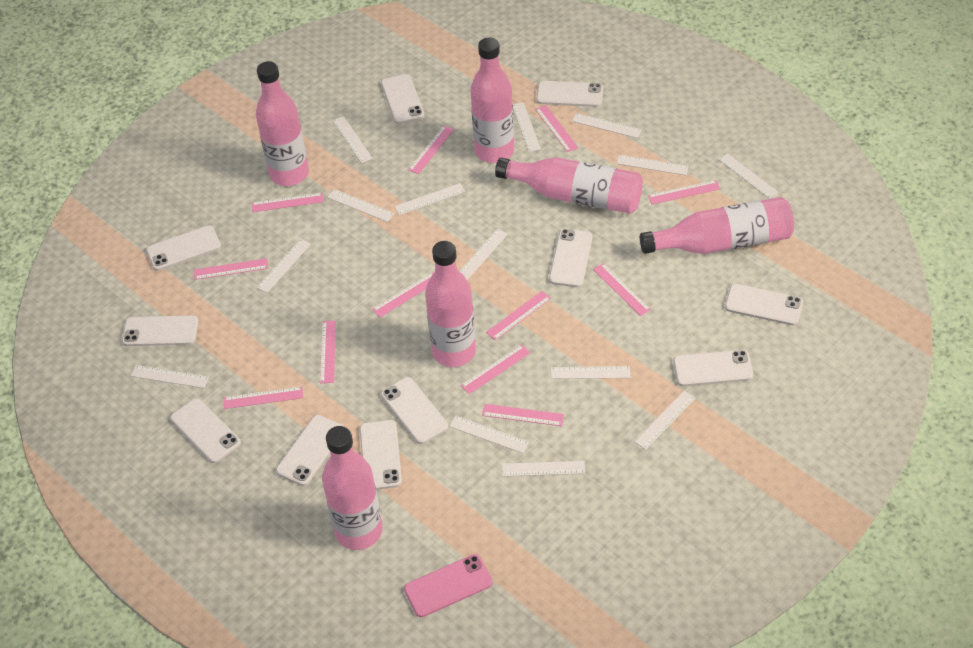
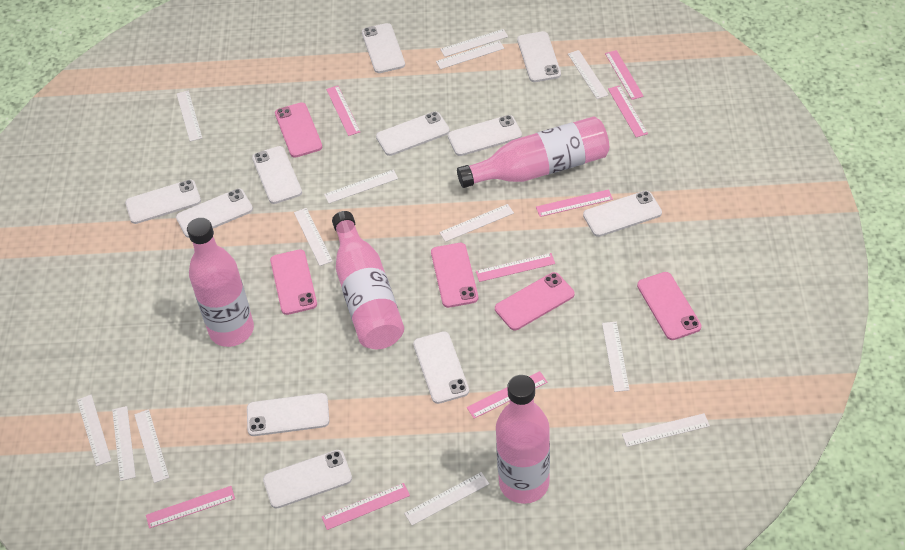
pink bottle: 6 -> 4
pink phone: 1 -> 5
pink ruler: 12 -> 8
white ruler: 14 -> 13

